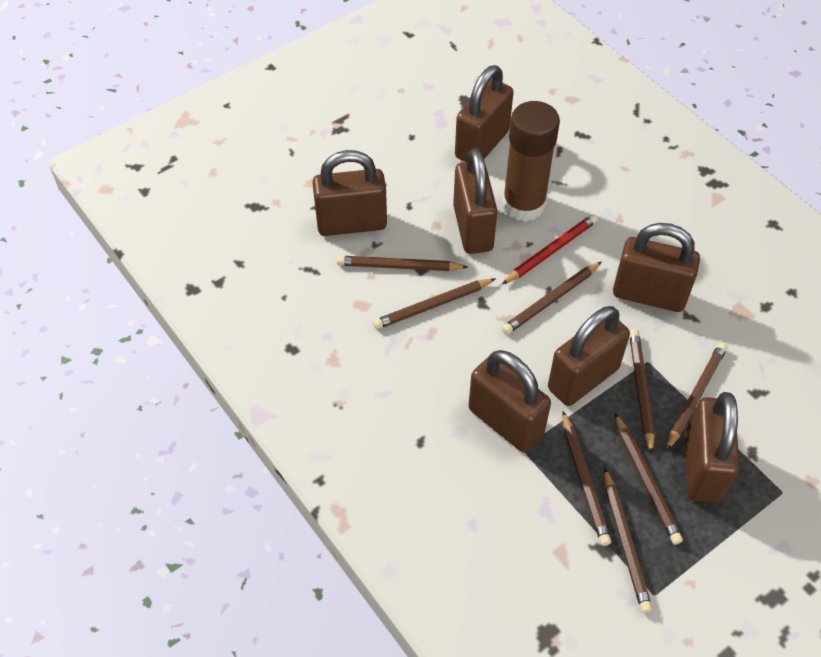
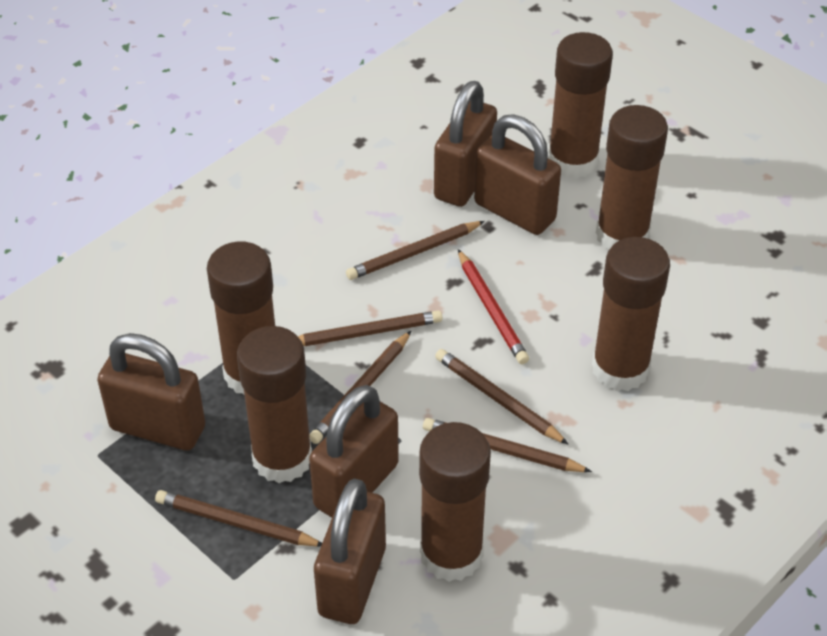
brown glue stick: 1 -> 6
brown padlock: 7 -> 5
brown pencil: 8 -> 6

